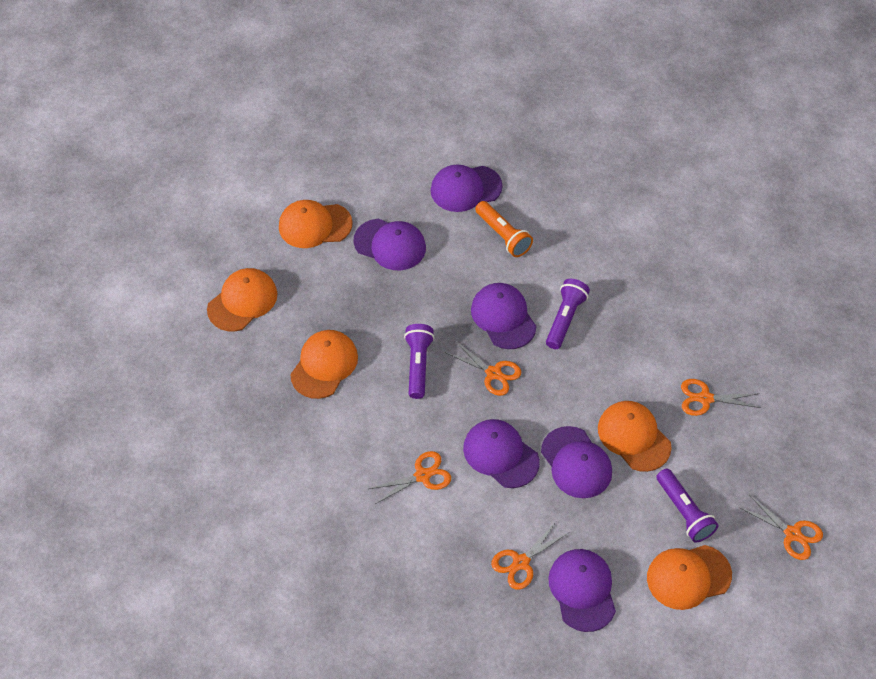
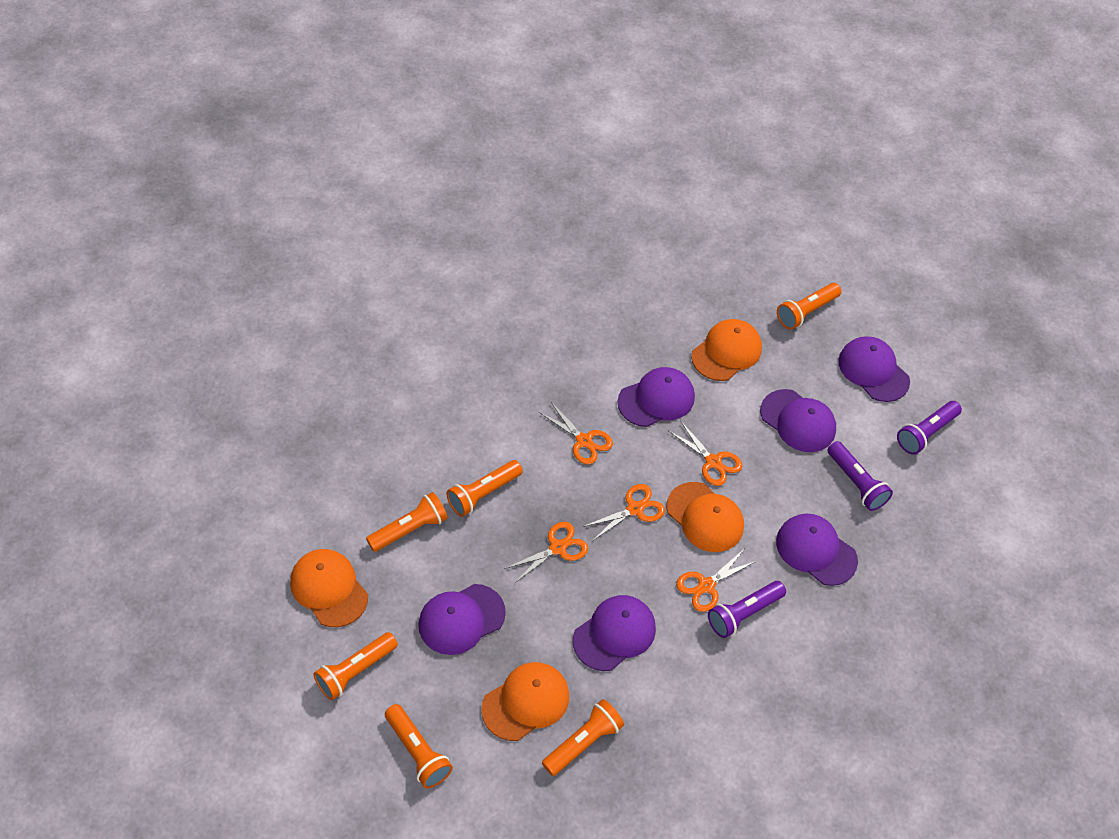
orange cap: 5 -> 4
orange flashlight: 1 -> 6

